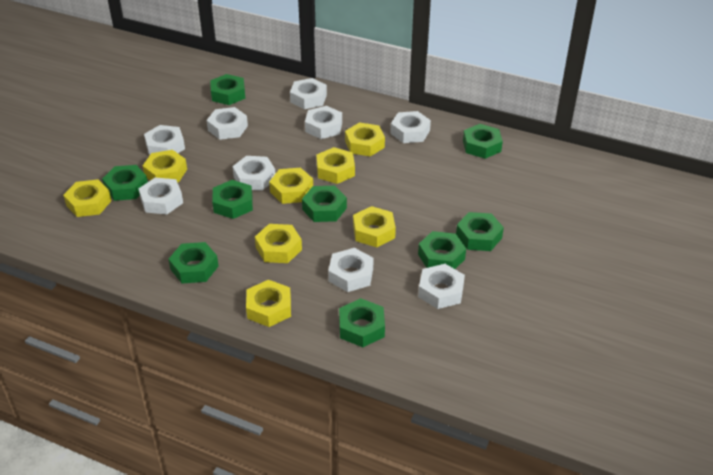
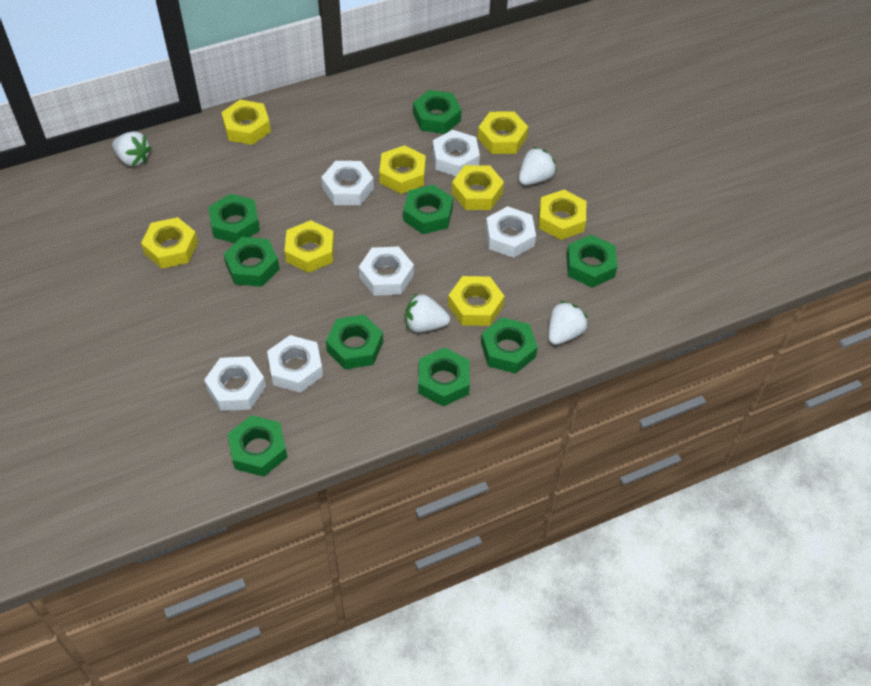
white nut: 9 -> 6
white strawberry: 0 -> 4

